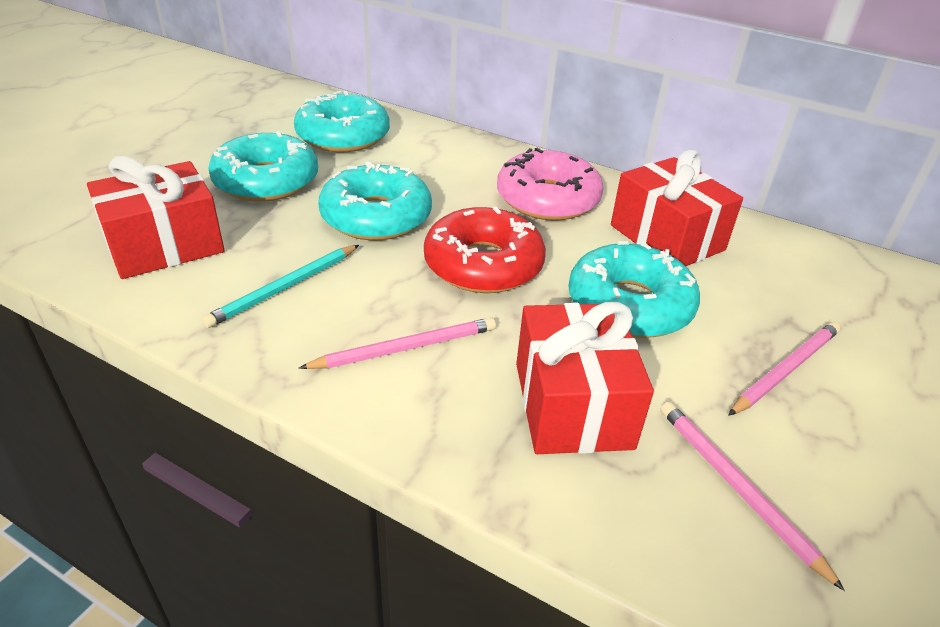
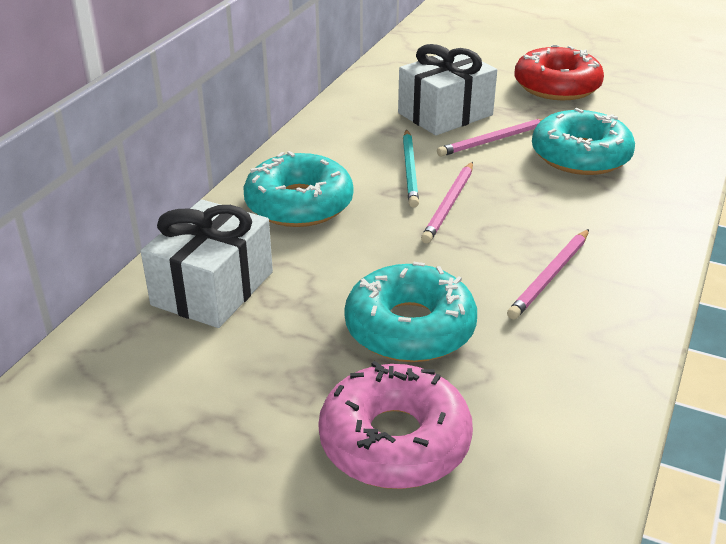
red gift: 3 -> 0
turquoise donut: 4 -> 3
white gift: 0 -> 2

